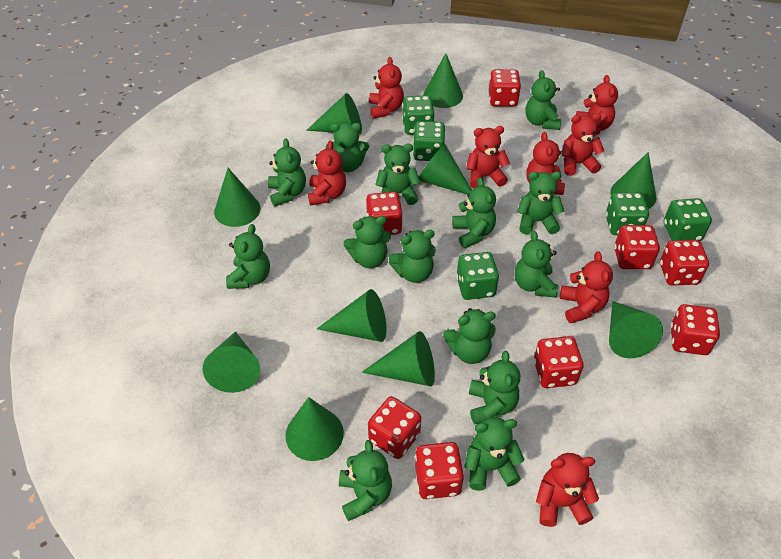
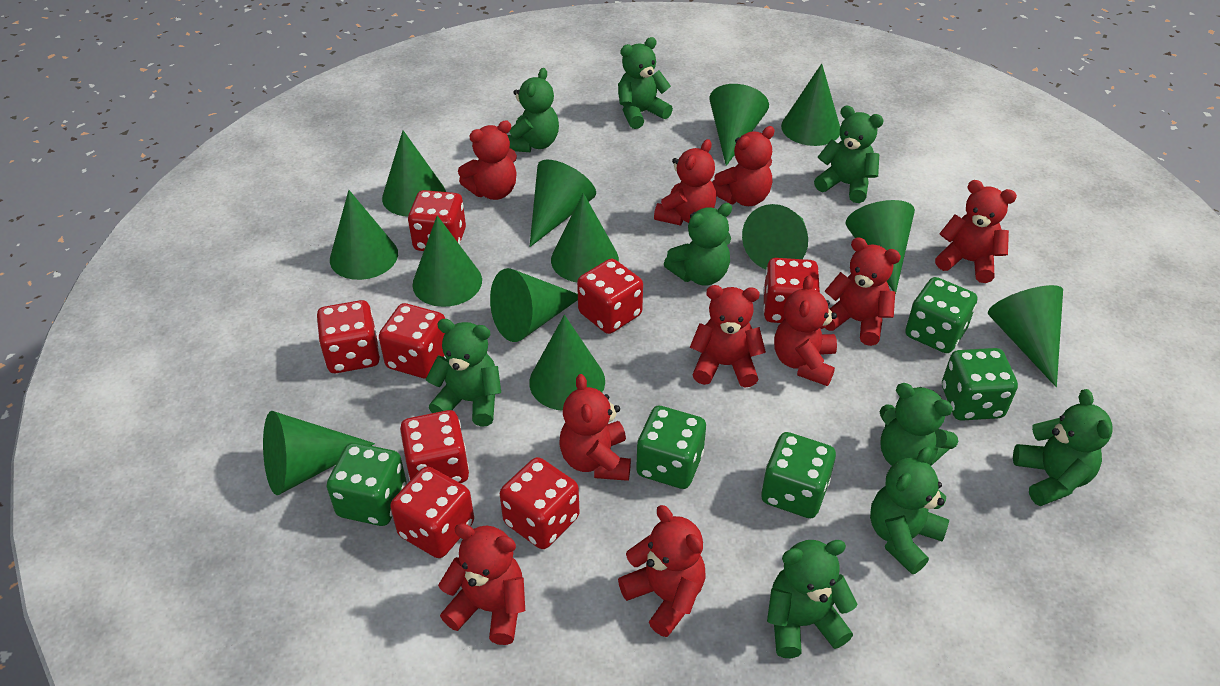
green cone: 10 -> 13
green teddy bear: 14 -> 9
red teddy bear: 8 -> 10

